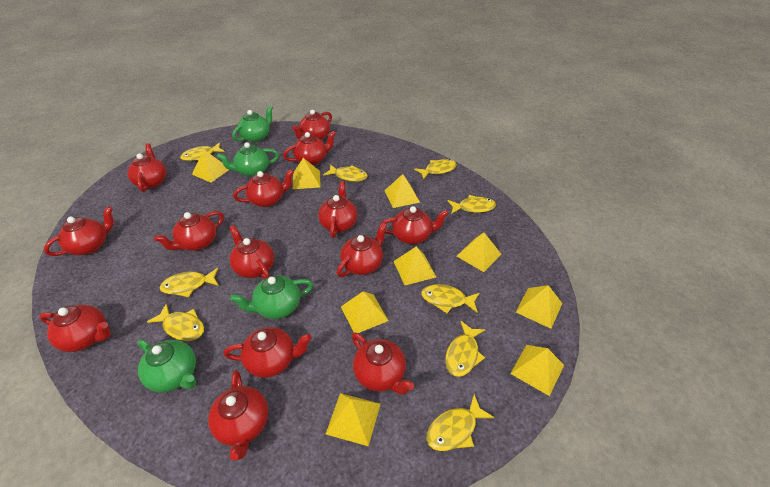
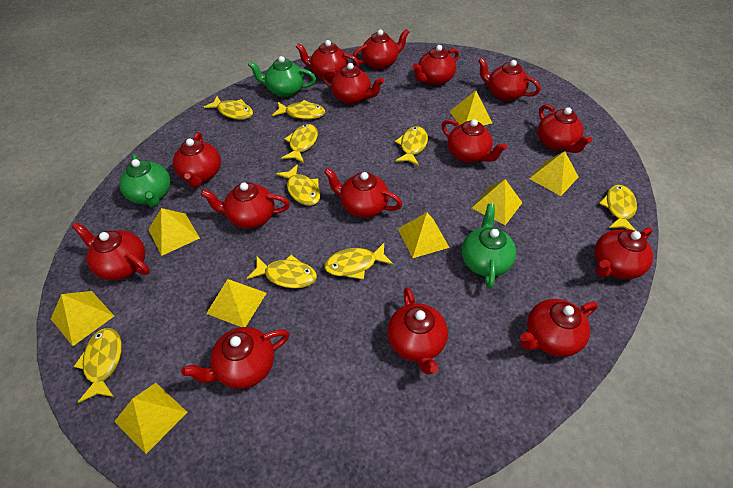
green teapot: 4 -> 3
red teapot: 14 -> 15
yellow pyramid: 9 -> 8

